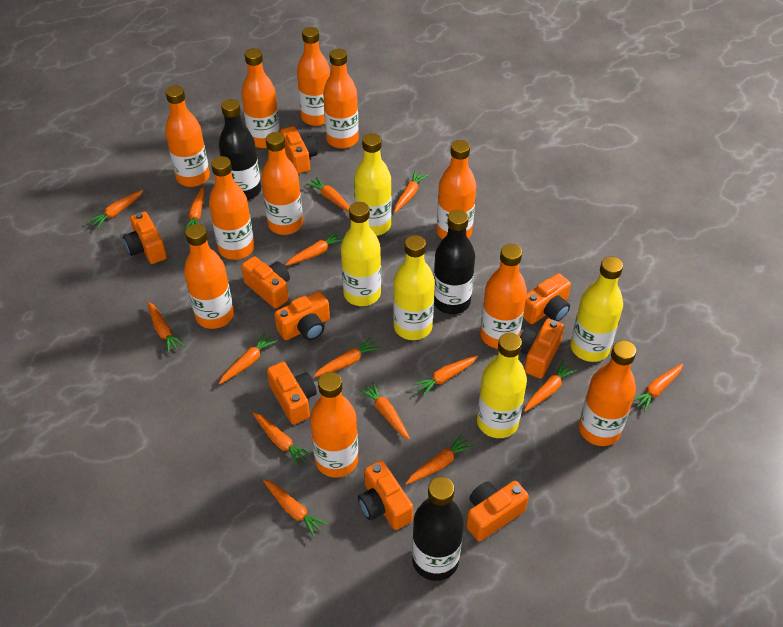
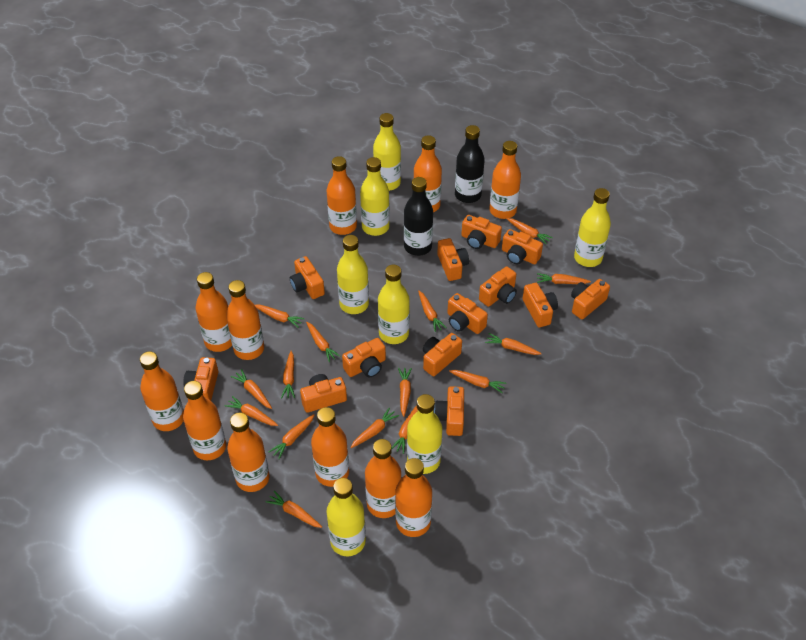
black bottle: 3 -> 2
orange camera: 9 -> 13
yellow bottle: 5 -> 7

